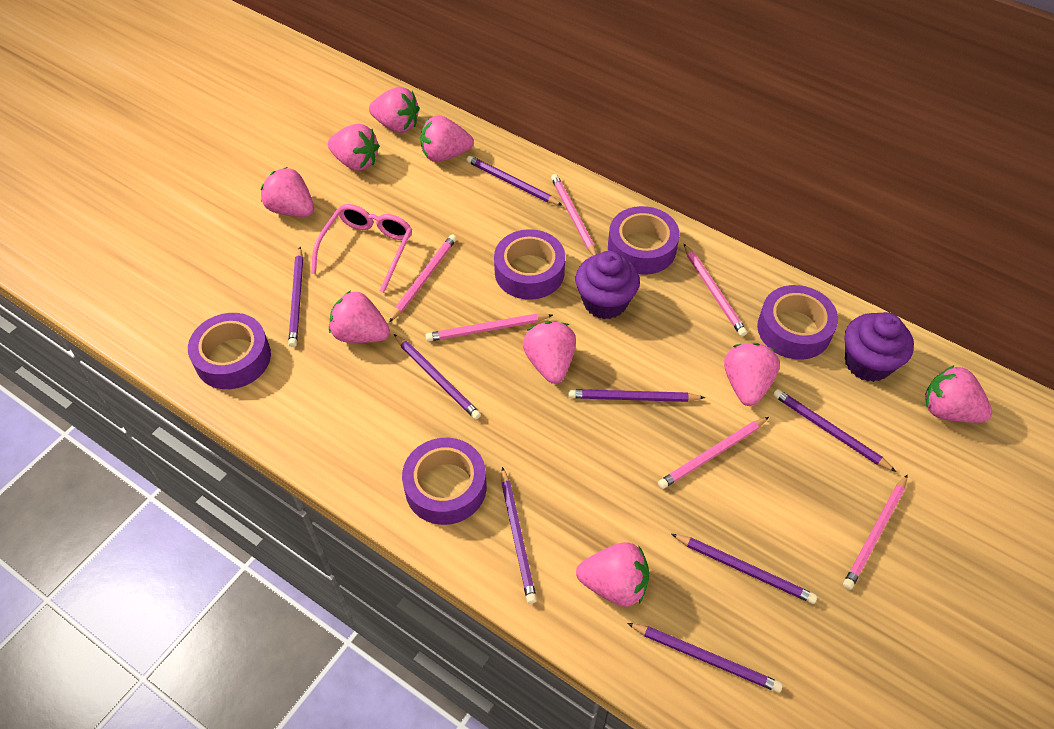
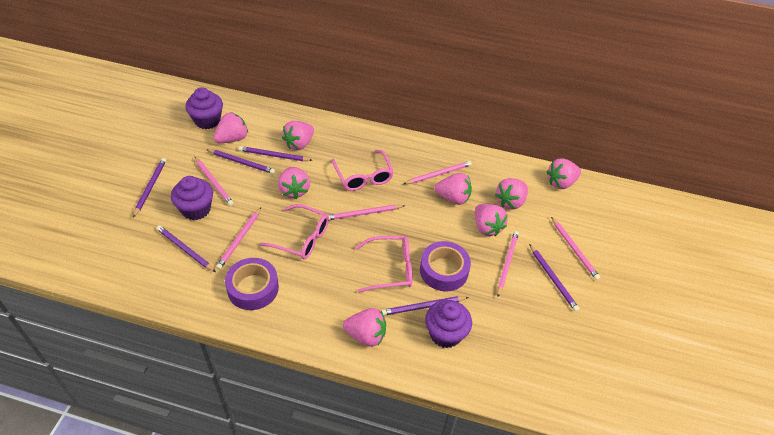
pink glasses: 1 -> 3
pink strawberry: 9 -> 8
purple cupcake: 2 -> 3
purple pencil: 8 -> 6
purple tape: 5 -> 2

